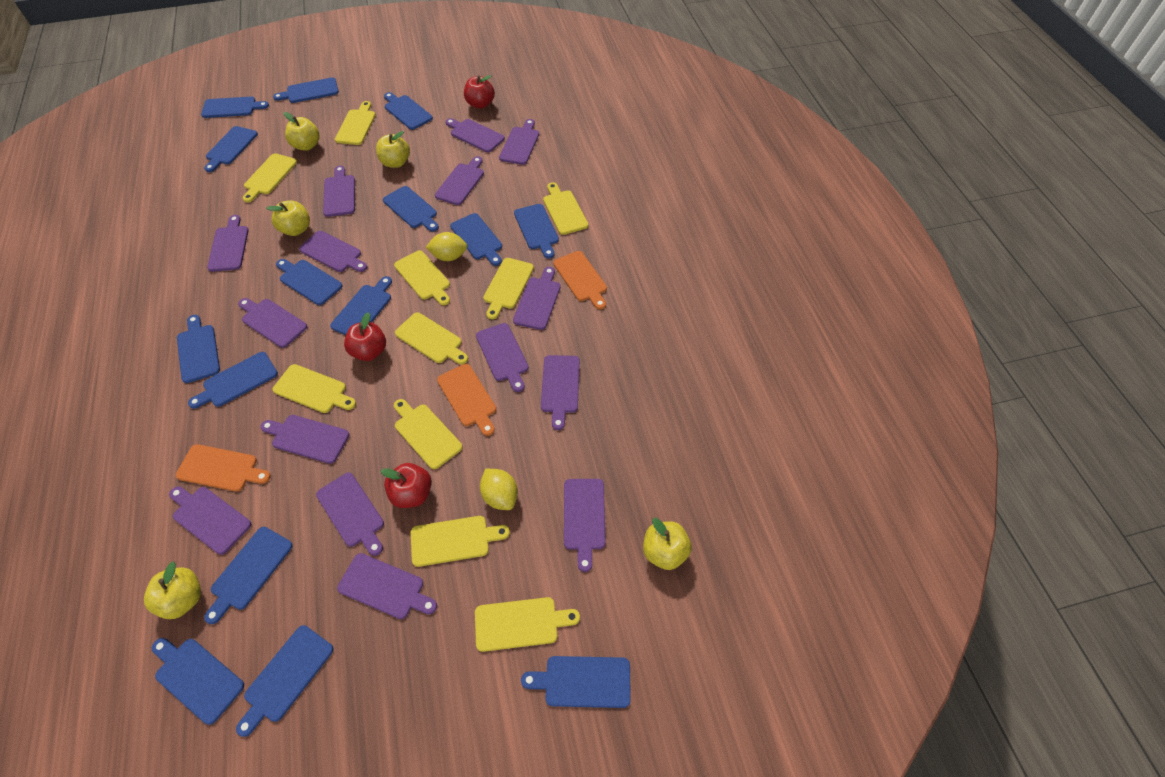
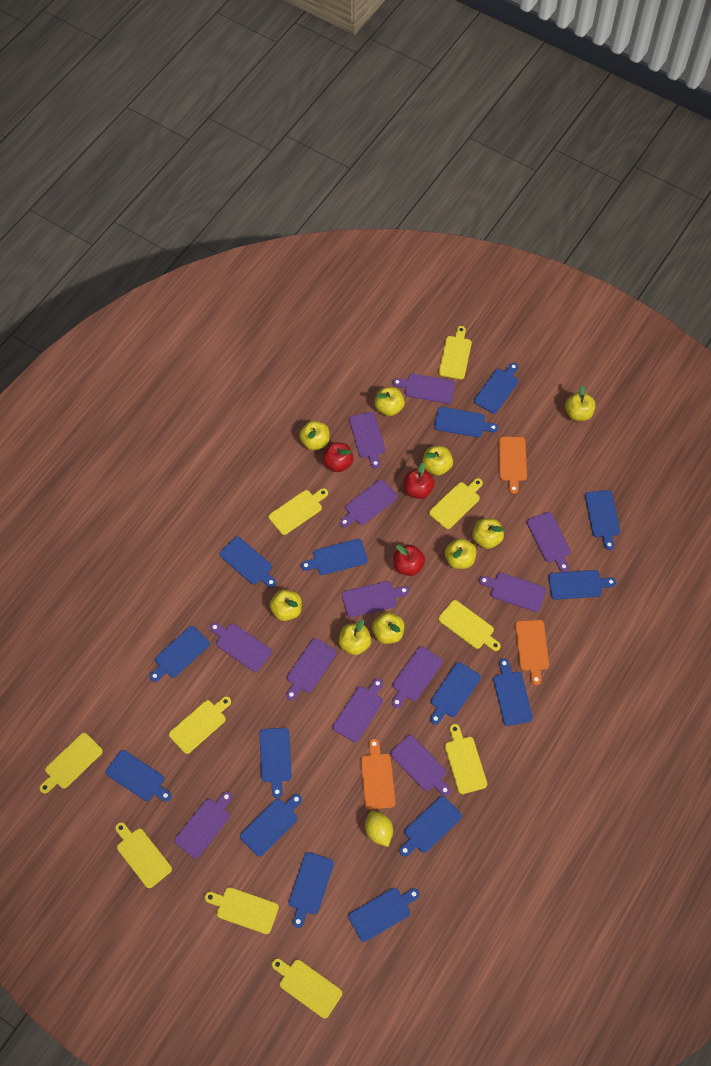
purple cutting board: 15 -> 12
yellow apple: 5 -> 9
yellow lemon: 2 -> 1

